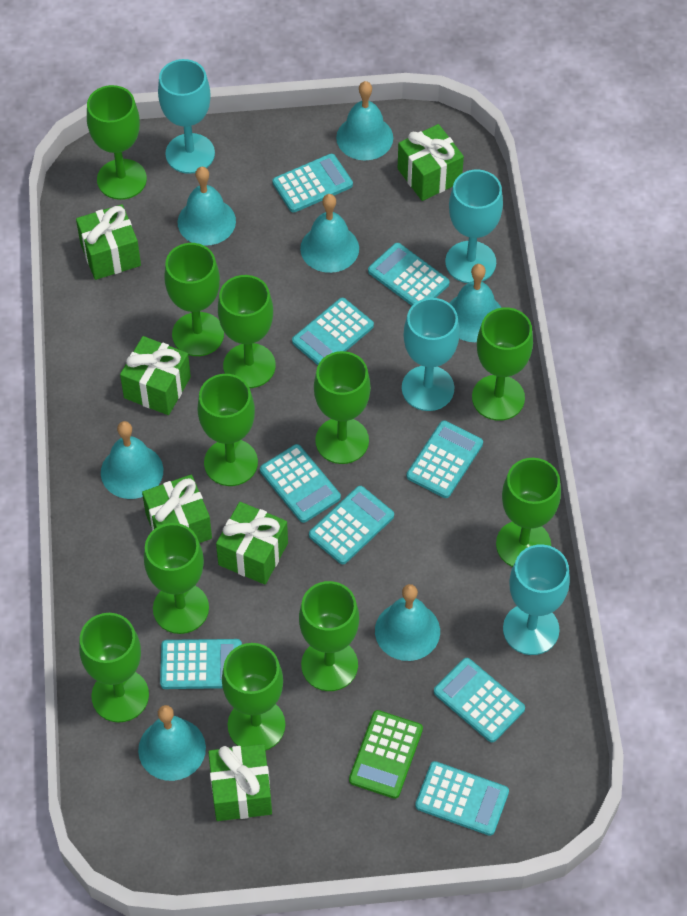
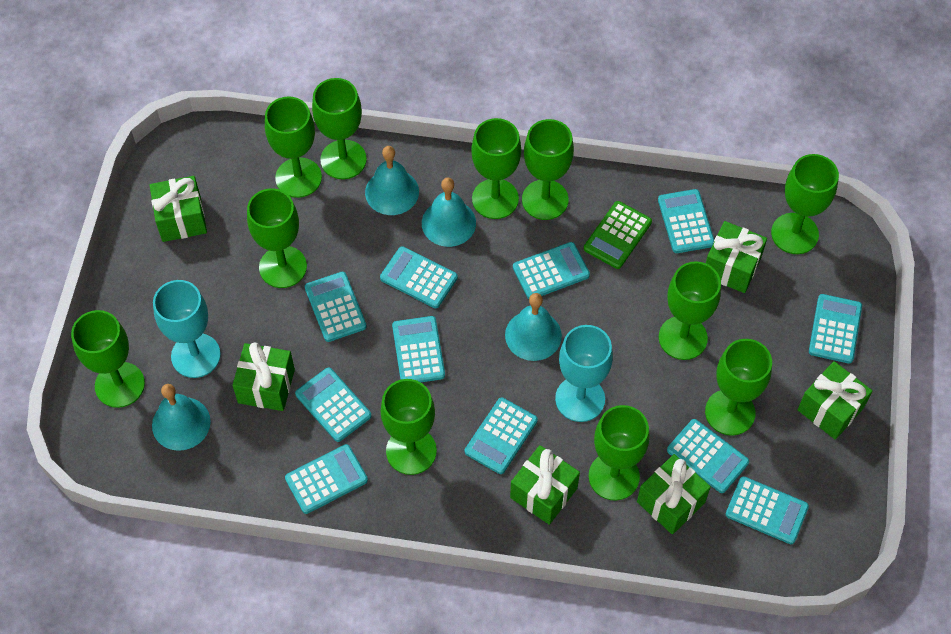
turquoise bell: 7 -> 4
turquoise calculator: 9 -> 11
turquoise goblet: 4 -> 2

